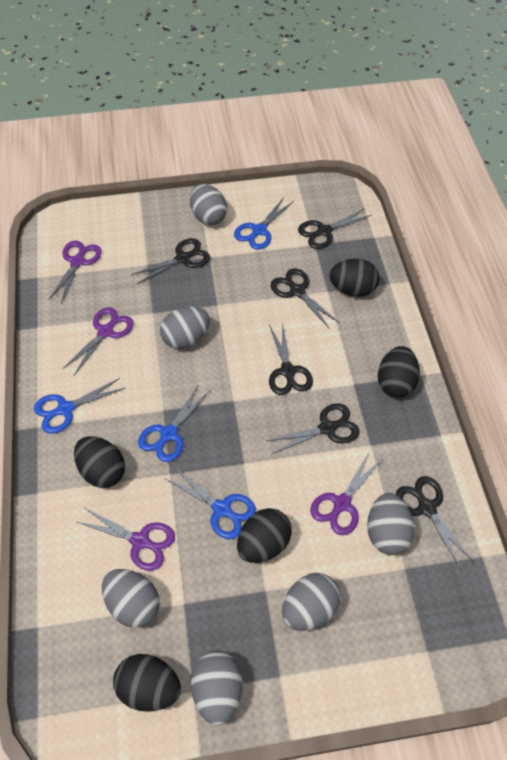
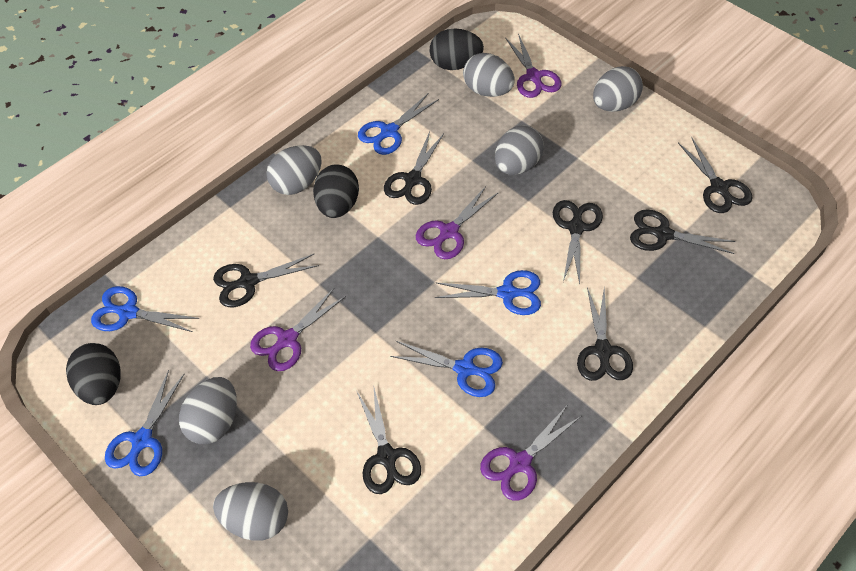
black egg: 5 -> 3
black scissors: 6 -> 7
blue scissors: 4 -> 5

